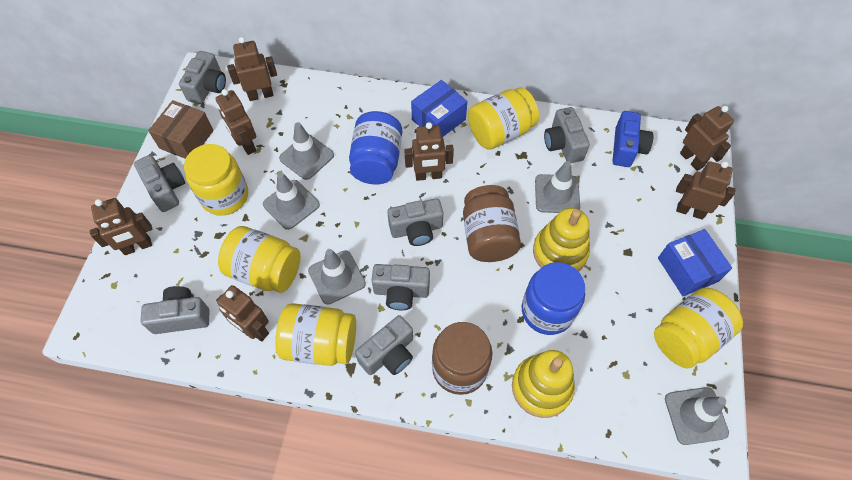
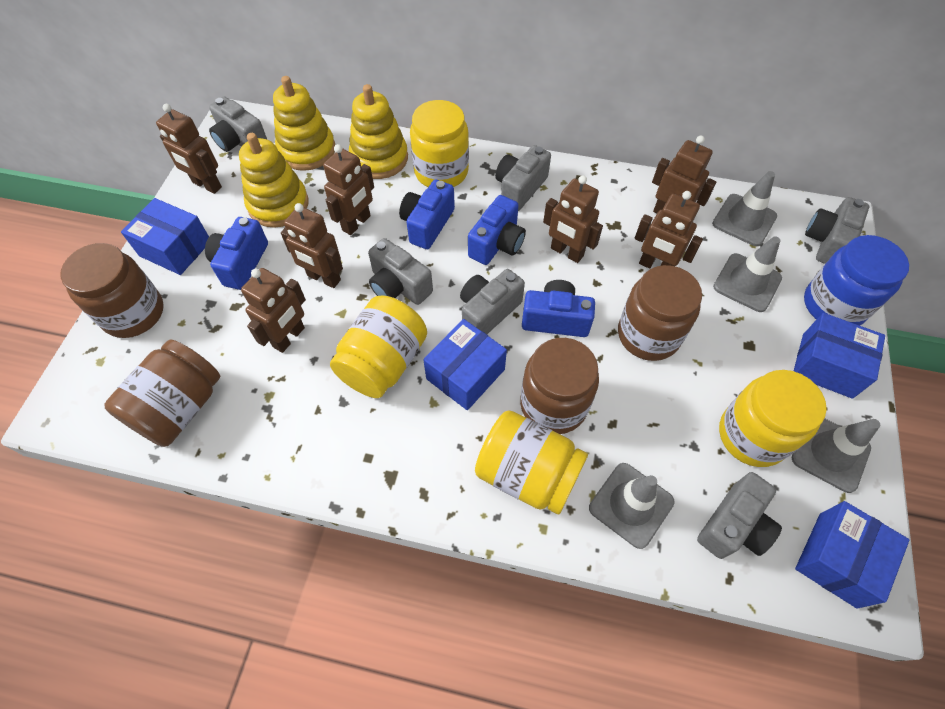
blue box: 2 -> 4
blue camera: 1 -> 4
blue jar: 2 -> 1
brown box: 1 -> 0
brown jar: 2 -> 4
grey camera: 7 -> 6
grey traffic cone: 5 -> 4
yellow jar: 5 -> 4
yellow stacking toy: 2 -> 3

